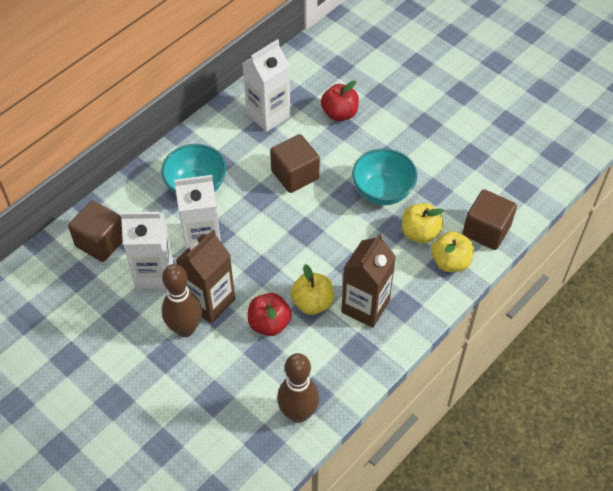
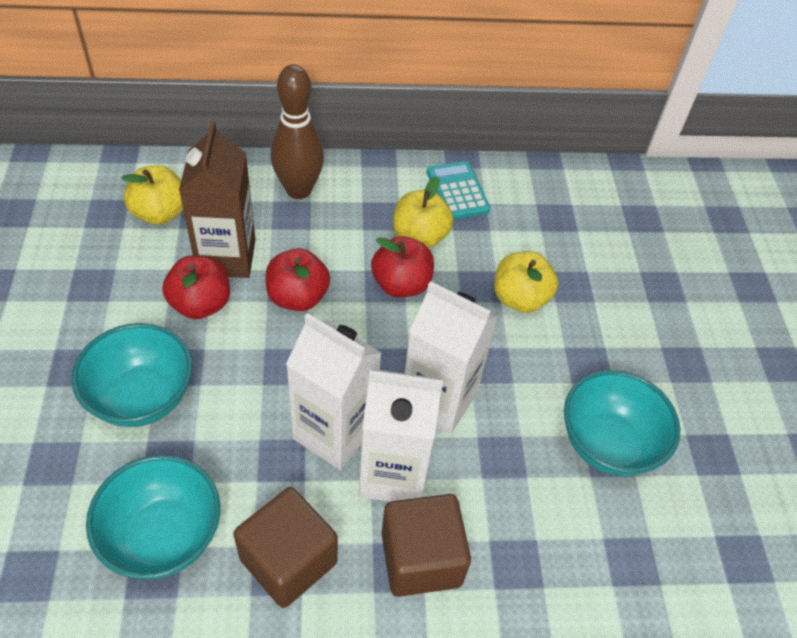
brown bowling pin: 2 -> 1
brown carton: 2 -> 1
brown cube: 3 -> 2
red apple: 2 -> 3
turquoise bowl: 2 -> 3
turquoise calculator: 0 -> 1

